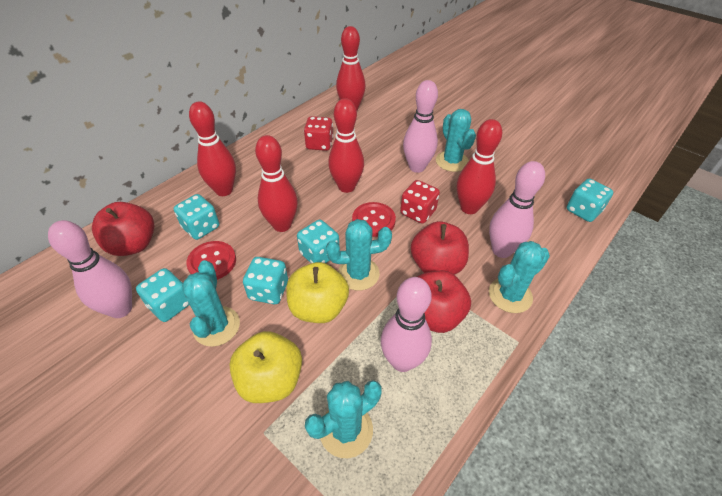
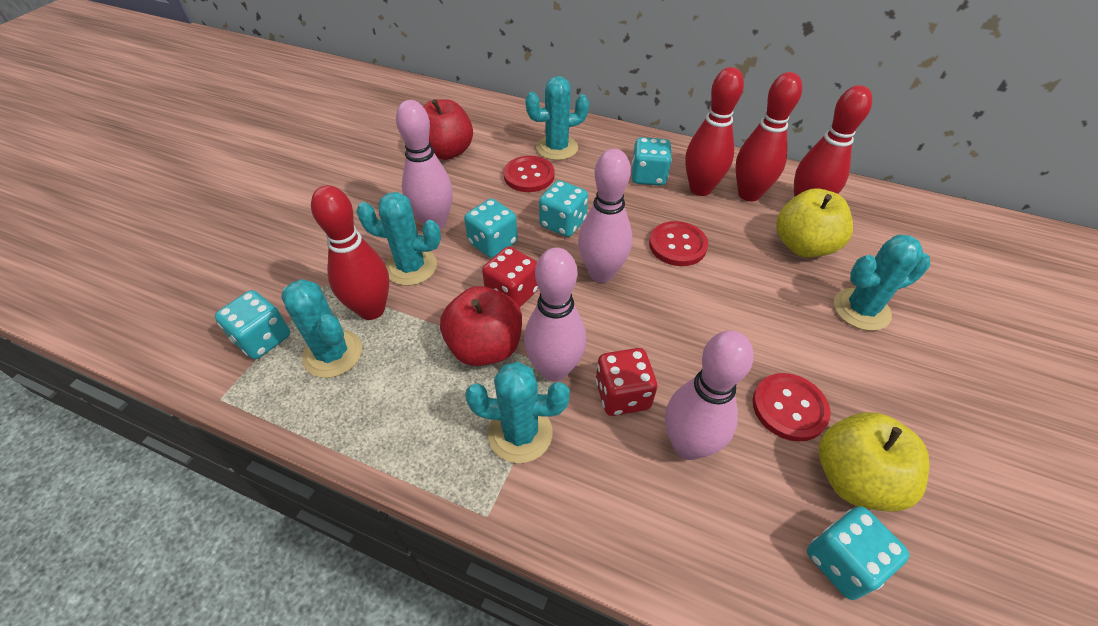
red apple: 3 -> 2
red bowling pin: 5 -> 4
red button: 2 -> 3

